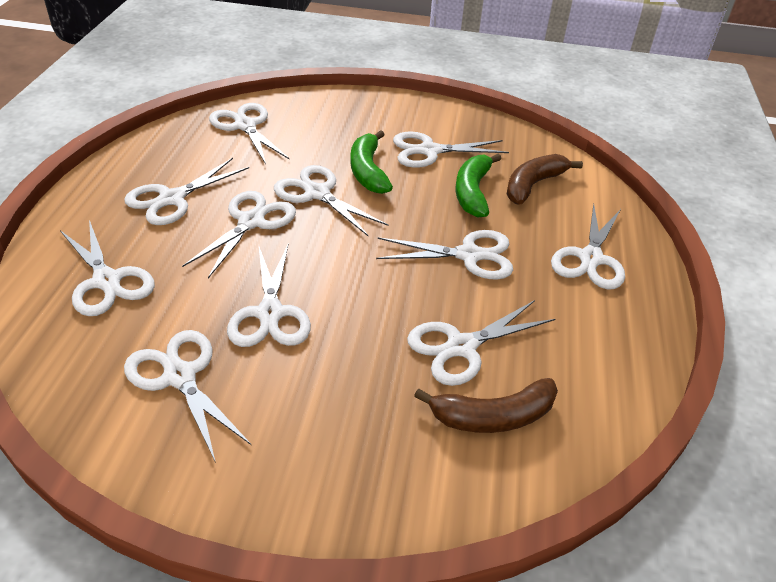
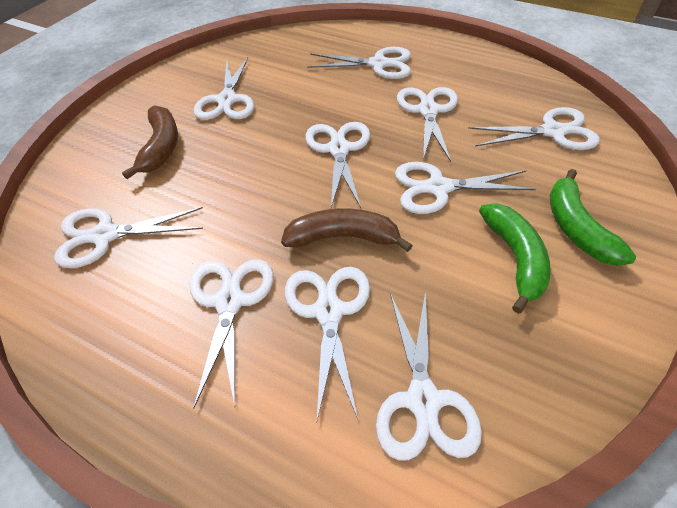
white scissors: 11 -> 10

